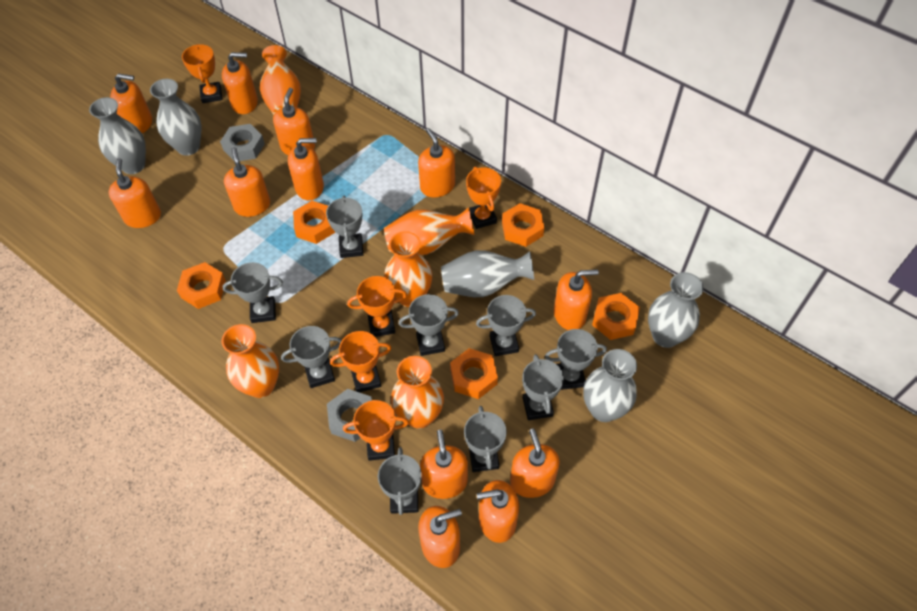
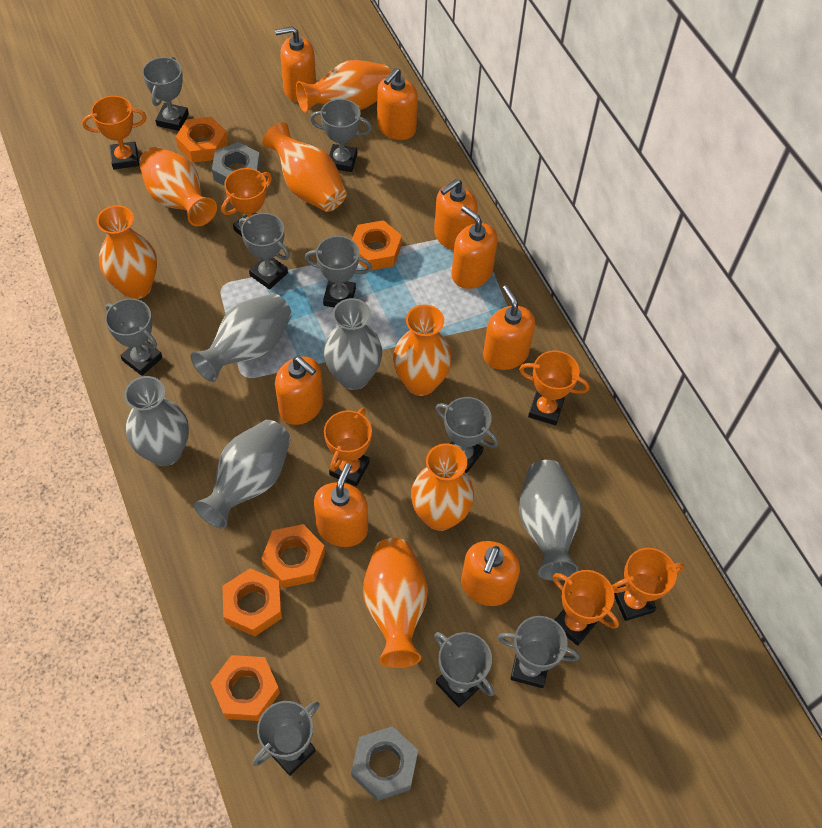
orange soap dispenser: 12 -> 8
orange trophy: 5 -> 6
orange vase: 5 -> 7

